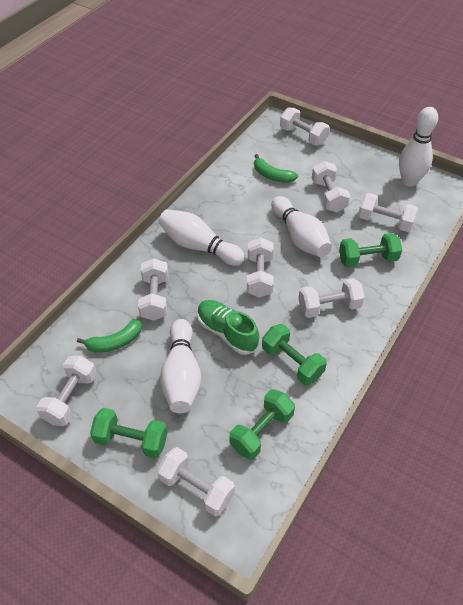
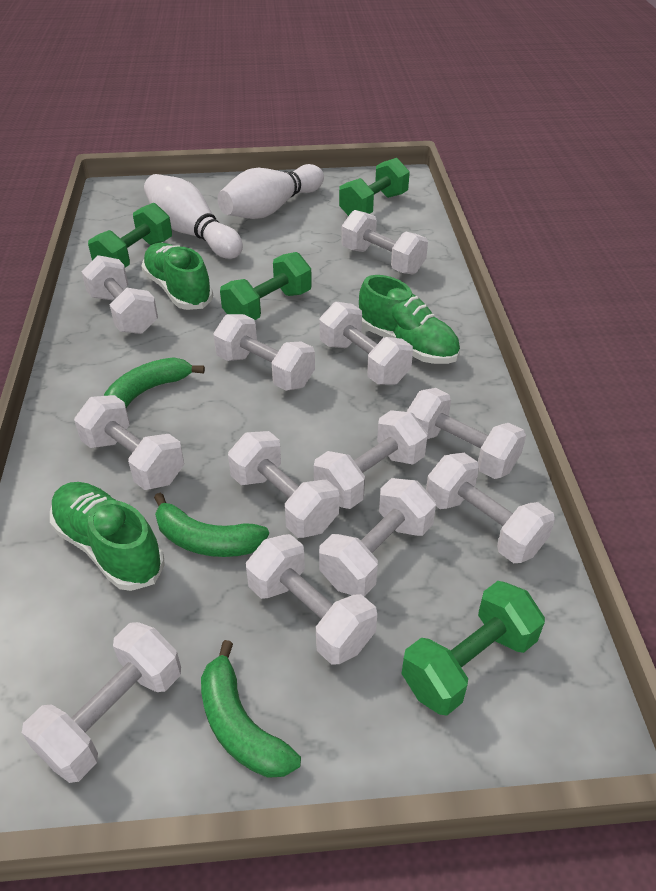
green banana: 2 -> 3
green shoe: 1 -> 3
white bowling pin: 4 -> 2
white dumbbell: 8 -> 12

